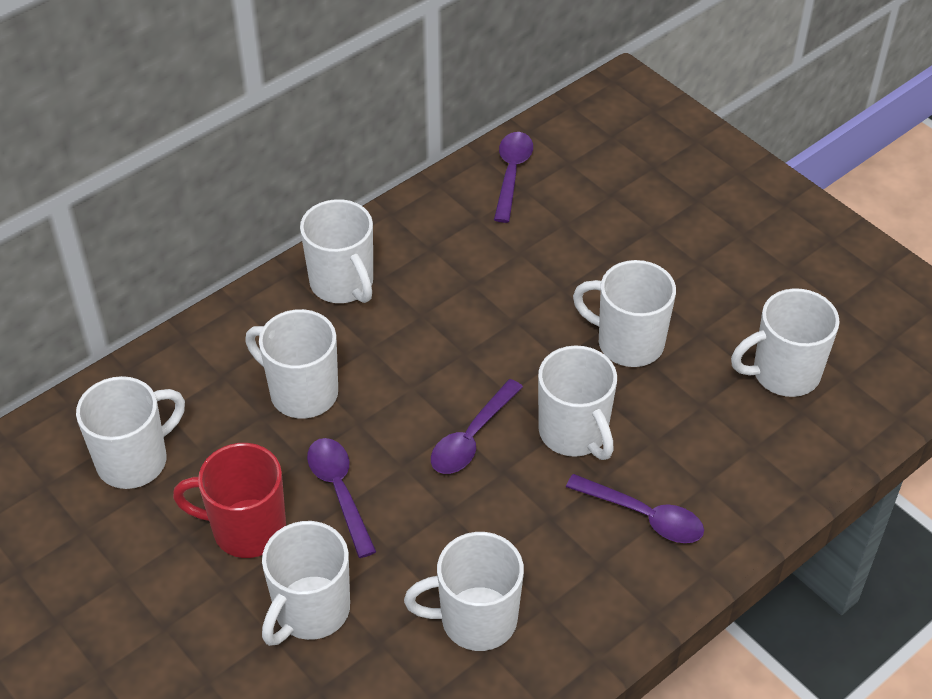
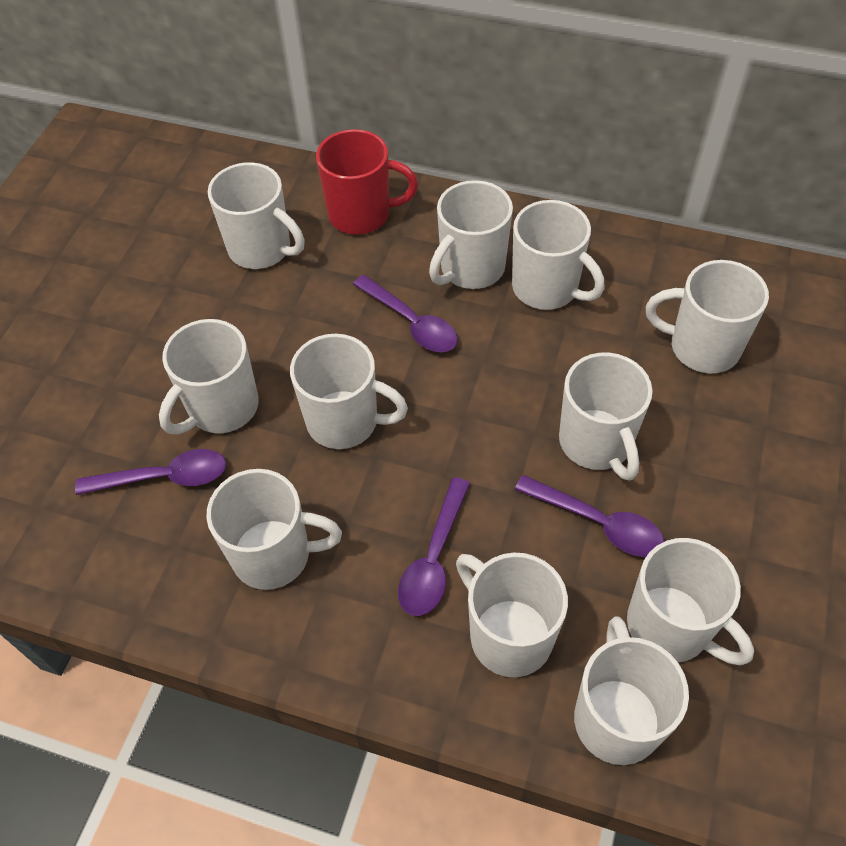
white mug: 8 -> 11

